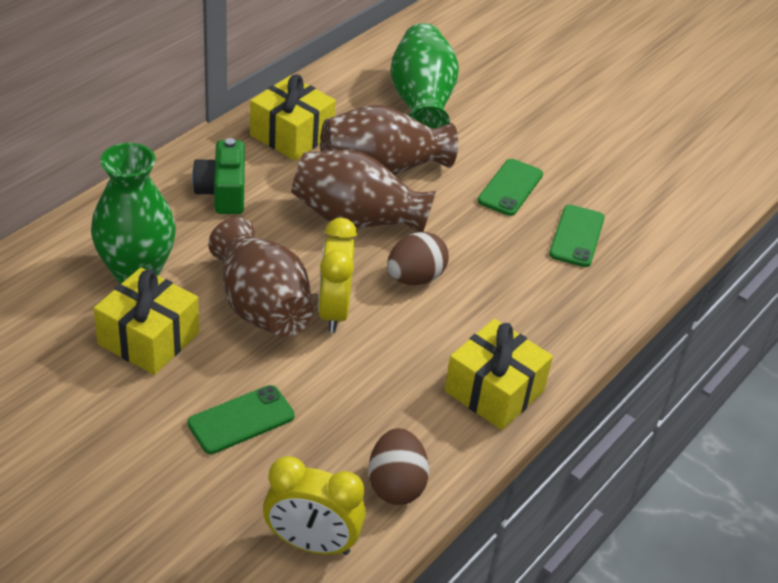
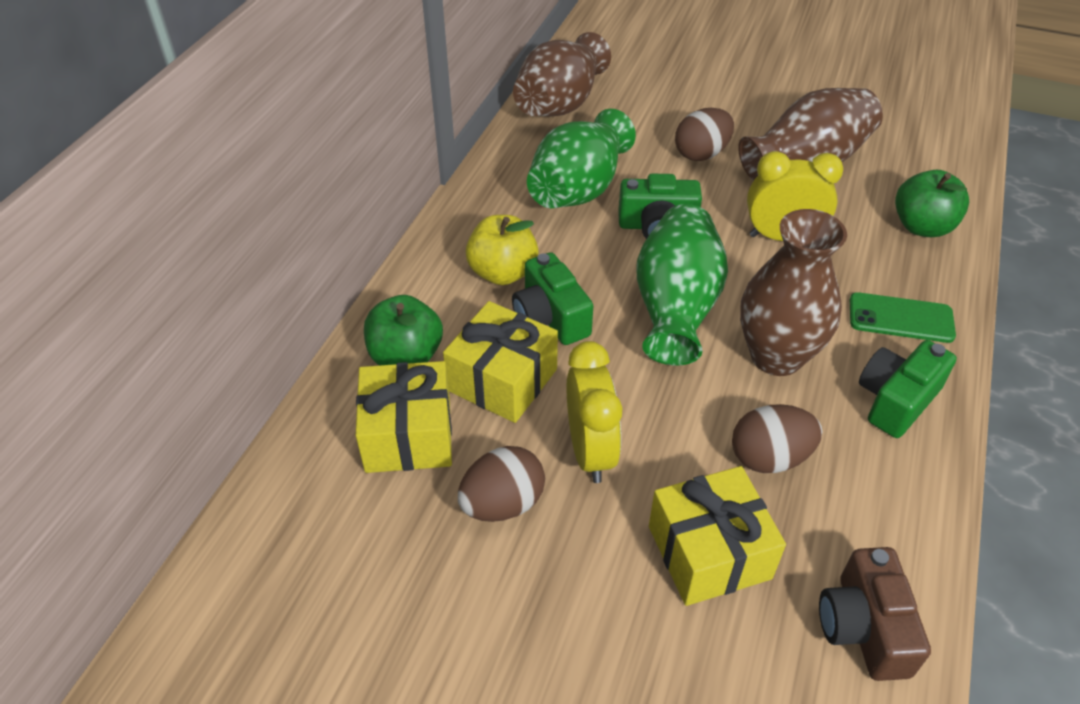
brown camera: 0 -> 1
brown egg: 2 -> 3
green apple: 0 -> 2
green camera: 1 -> 3
green phone: 3 -> 1
yellow apple: 0 -> 1

